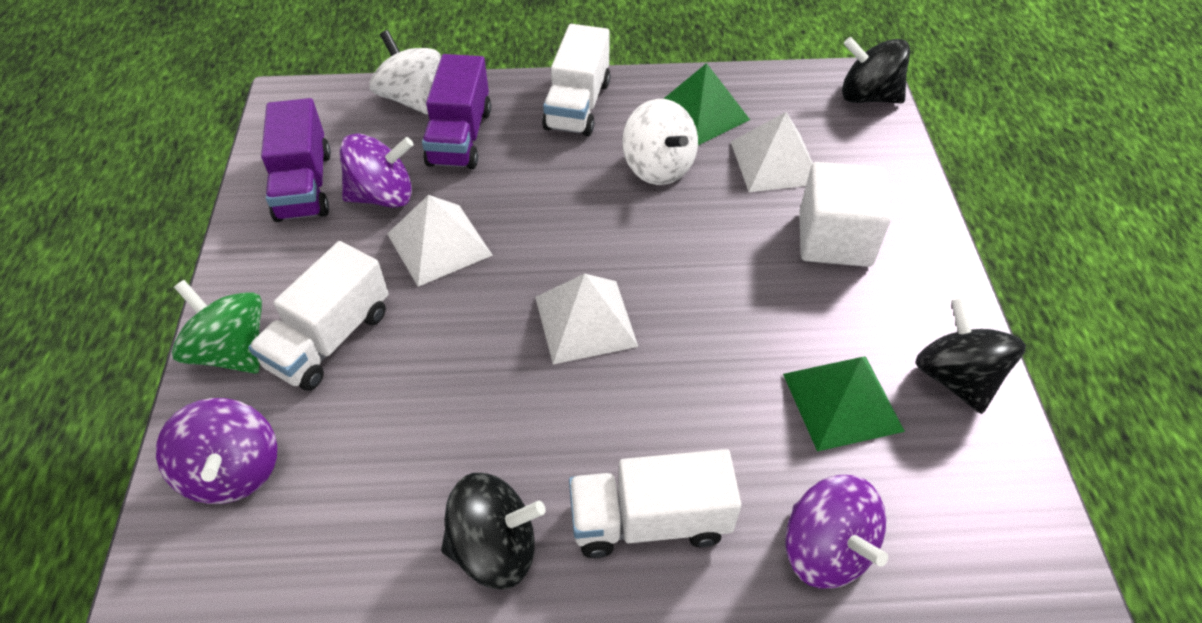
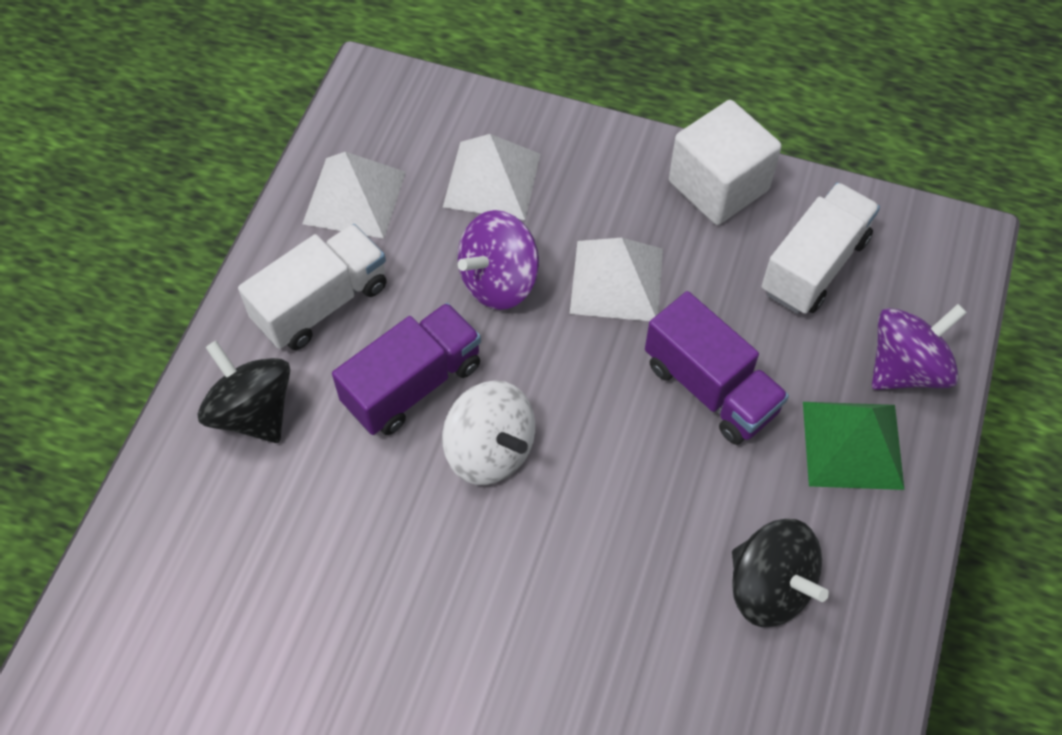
black spinning top: 3 -> 2
green pyramid: 2 -> 1
green spinning top: 1 -> 0
purple spinning top: 3 -> 2
white spinning top: 2 -> 1
white truck: 3 -> 2

